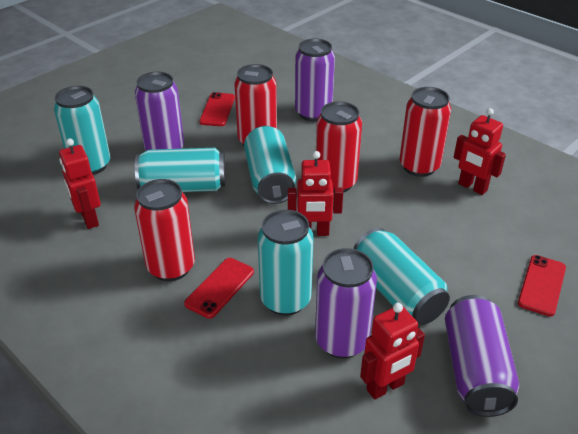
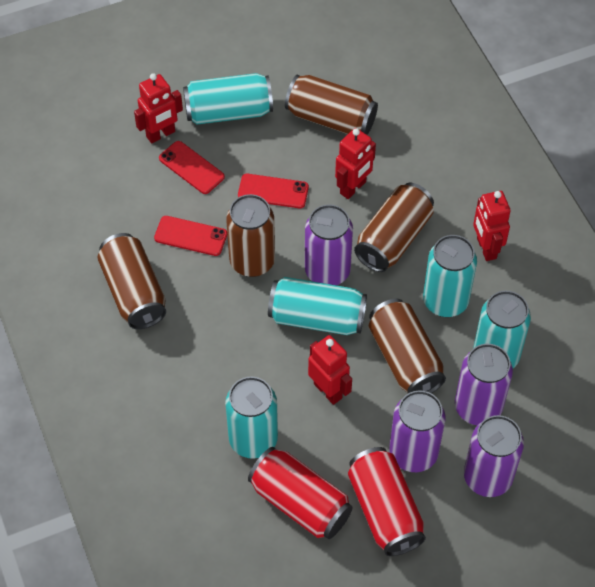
brown can: 0 -> 5
red can: 4 -> 2

